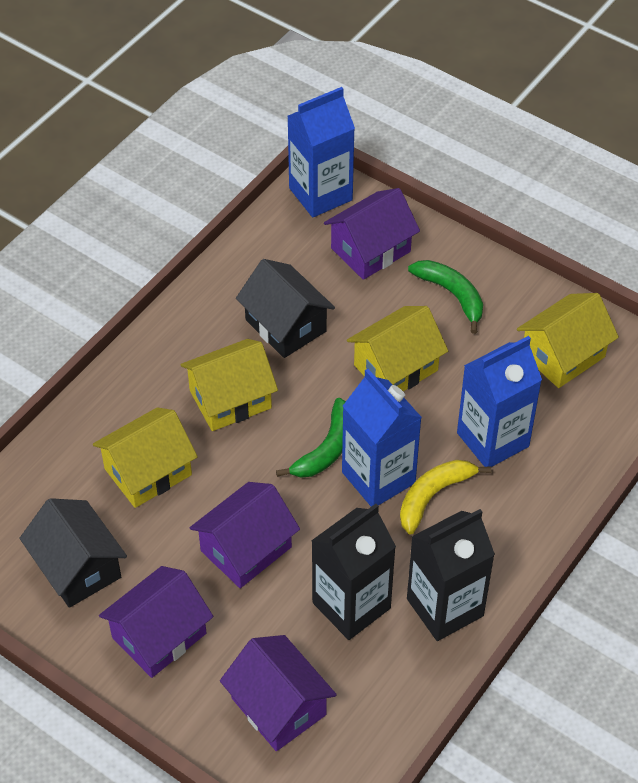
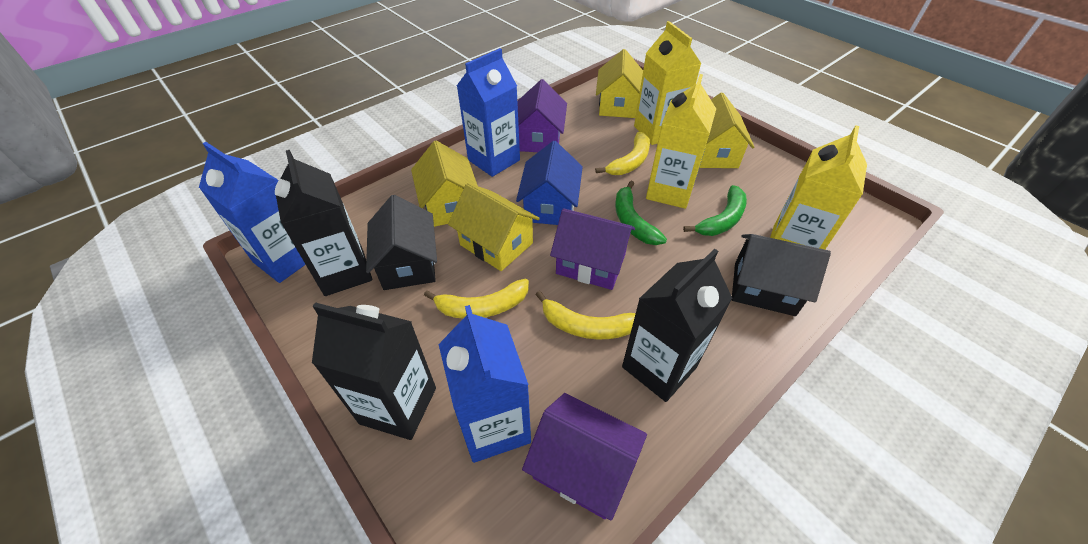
black carton: 2 -> 3
blue house: 0 -> 1
purple house: 4 -> 3
yellow banana: 1 -> 3
yellow carton: 0 -> 3

